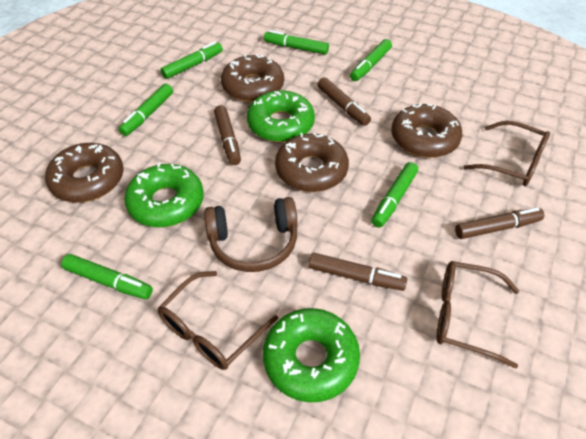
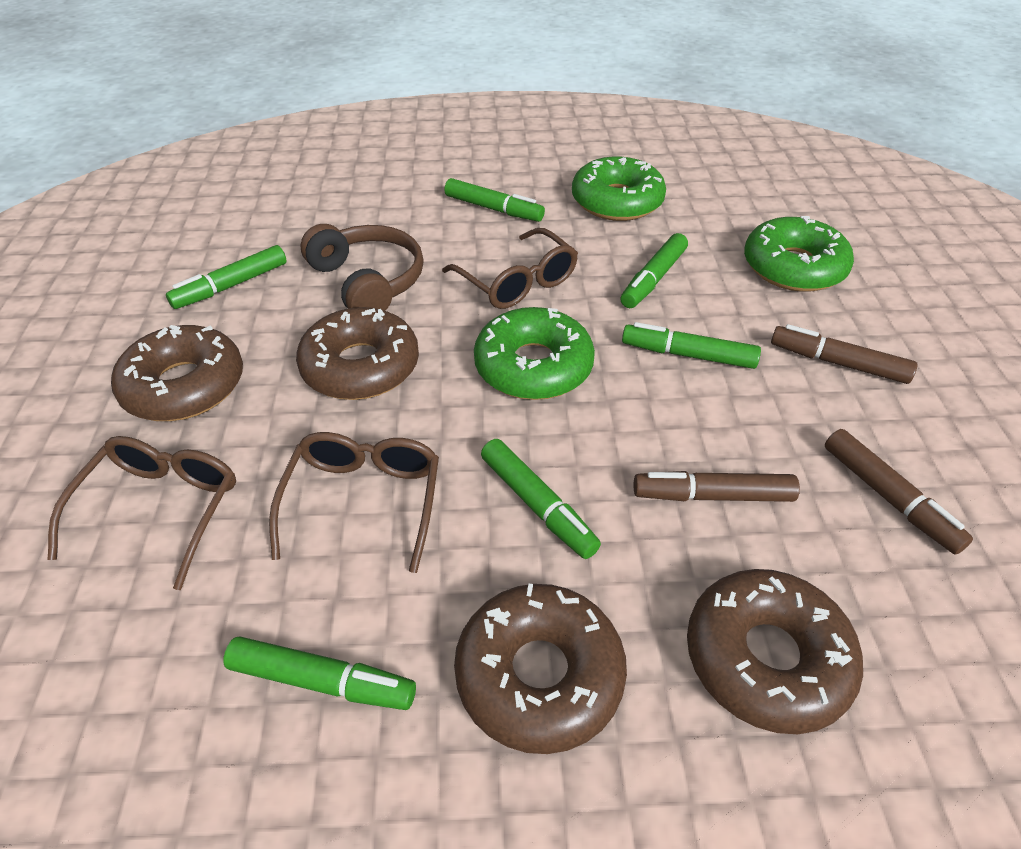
brown marker: 4 -> 3

